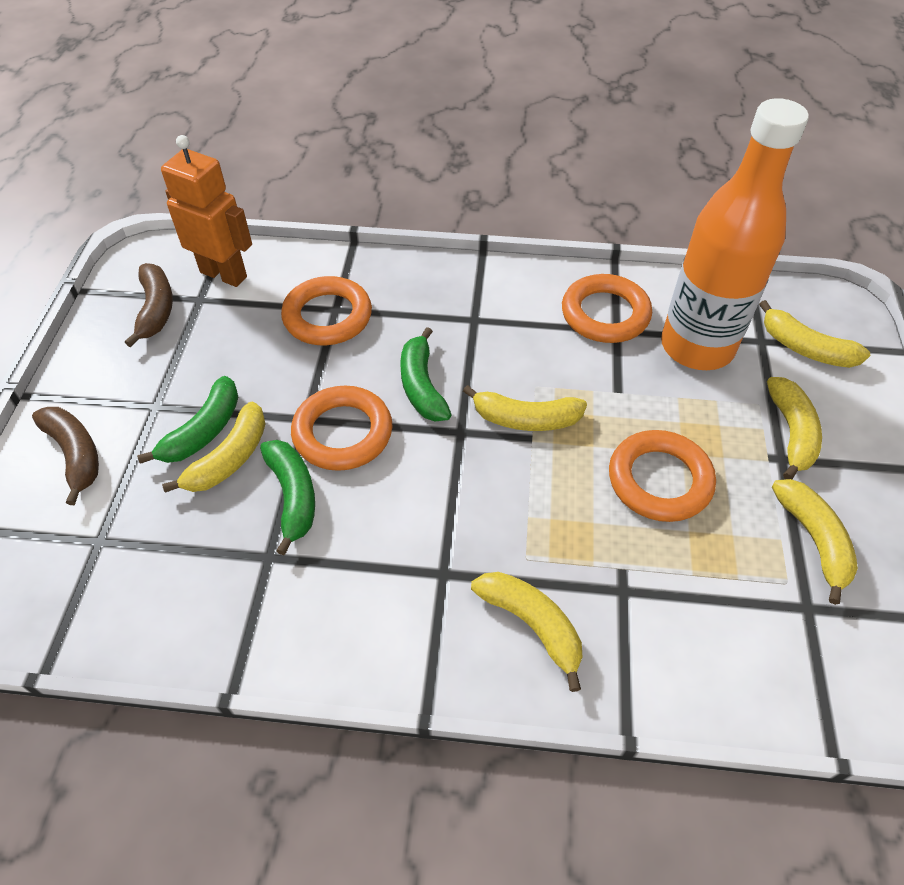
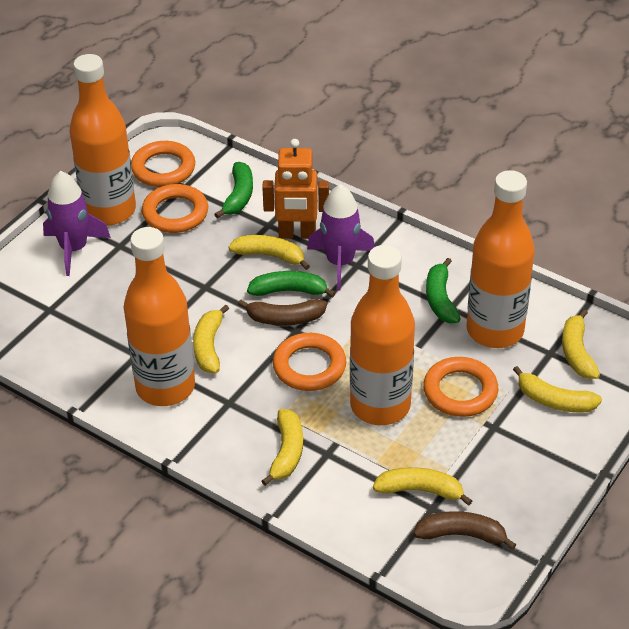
orange bottle: 1 -> 4
purple rocket: 0 -> 2

